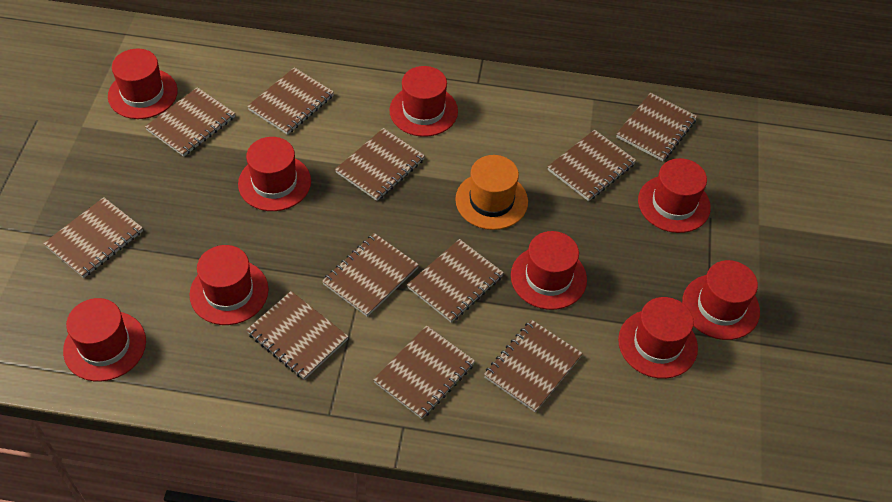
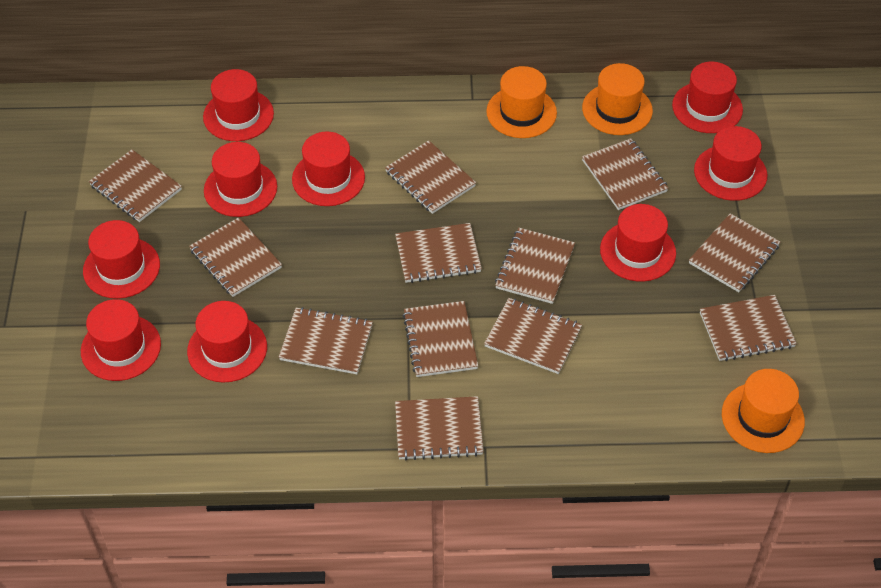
brown notebook: 11 -> 12
orange hat: 1 -> 3

